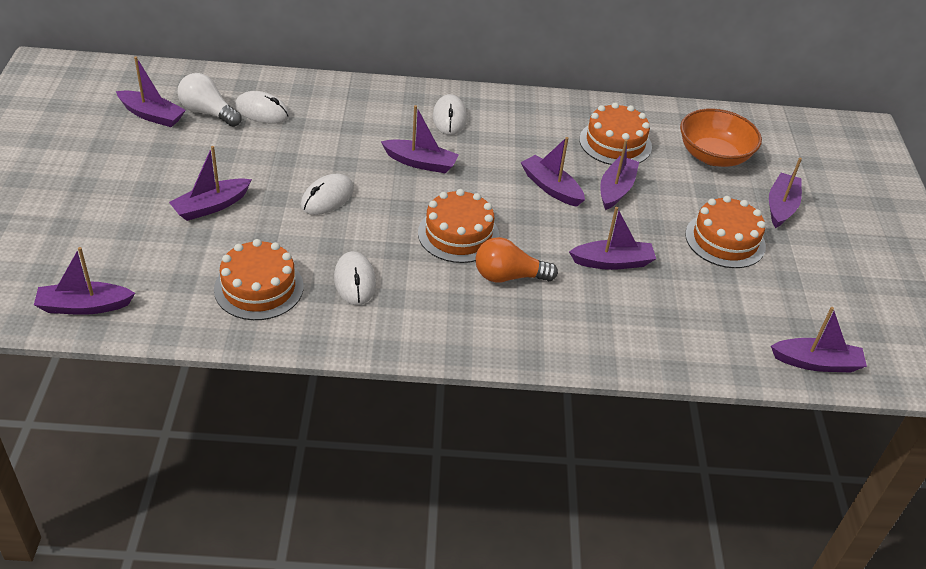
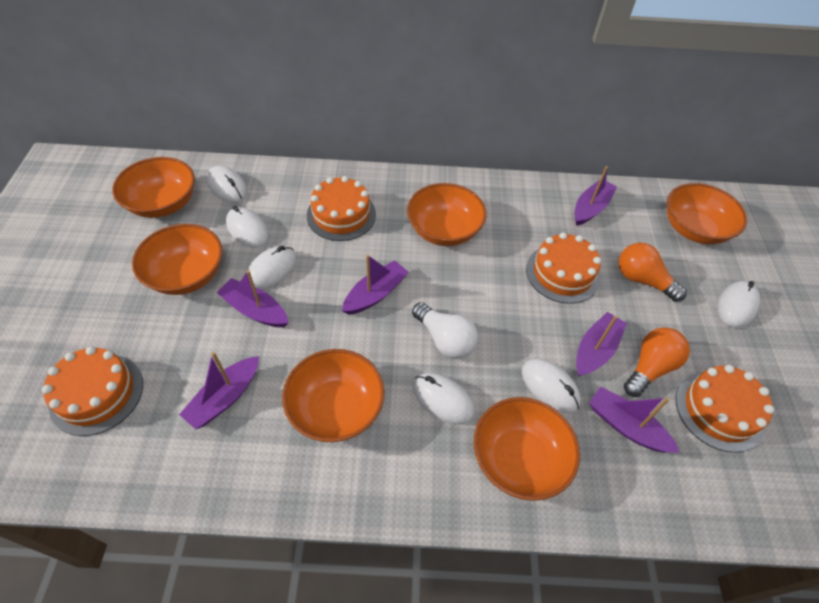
orange bowl: 1 -> 6
orange light bulb: 1 -> 2
purple boat: 9 -> 6
white mouse: 4 -> 6

